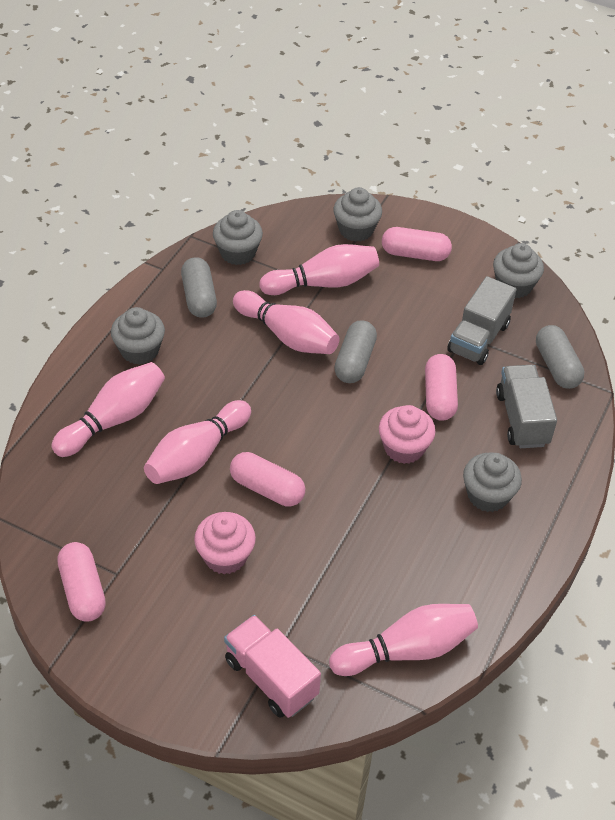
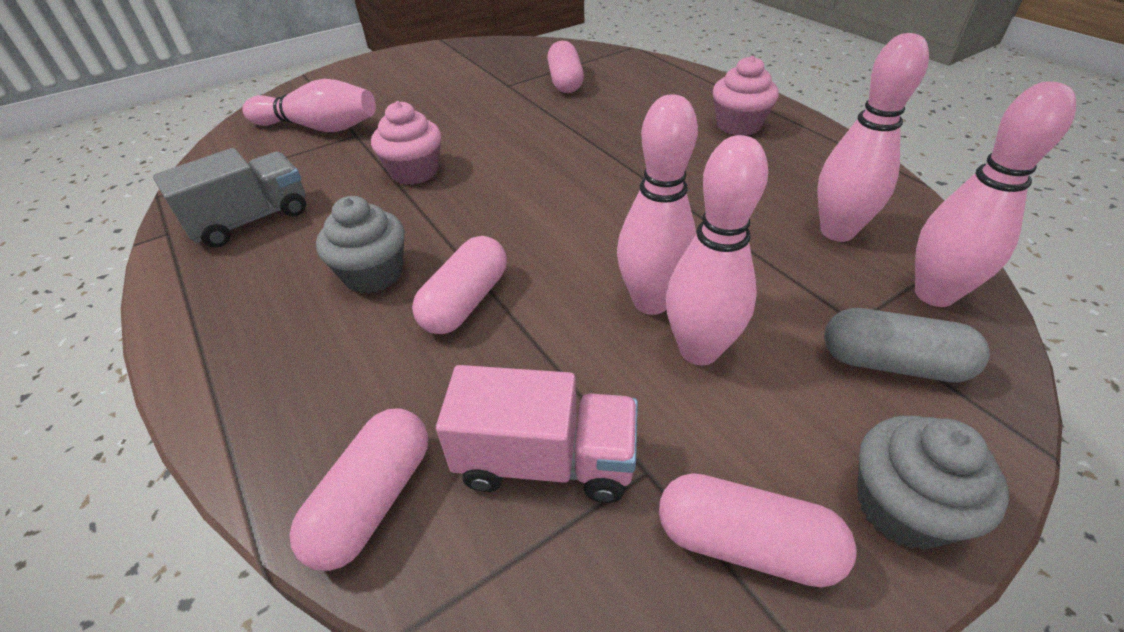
grey capsule: 3 -> 1
grey cupcake: 5 -> 2
grey truck: 2 -> 1

